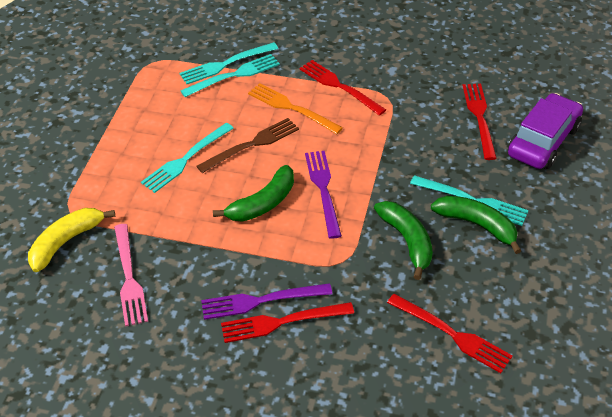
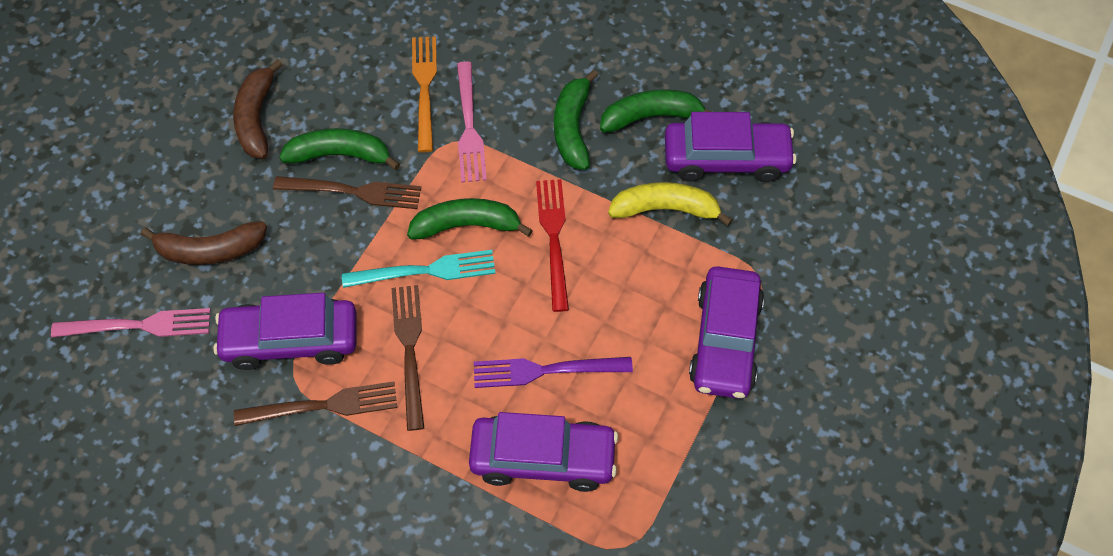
brown banana: 0 -> 2
brown fork: 1 -> 3
green banana: 3 -> 4
pink fork: 1 -> 2
purple car: 1 -> 4
purple fork: 2 -> 1
red fork: 4 -> 1
turquoise fork: 4 -> 1

